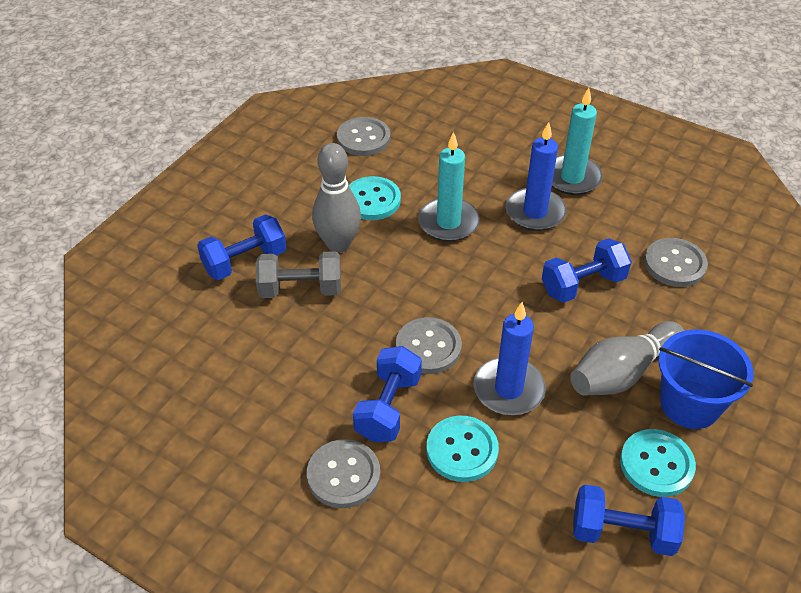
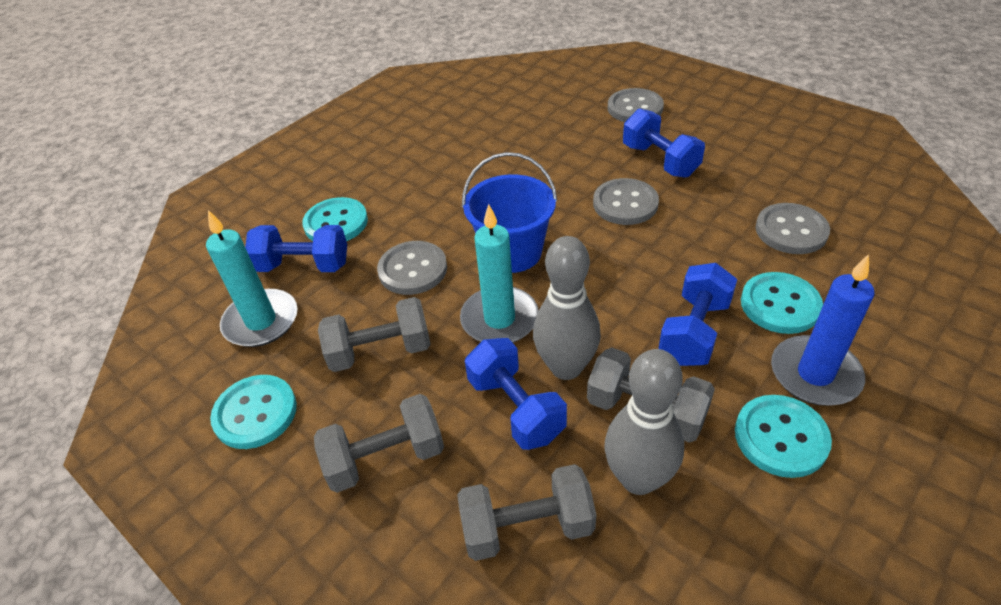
blue candle: 2 -> 1
grey dumbbell: 1 -> 4
turquoise button: 3 -> 4

